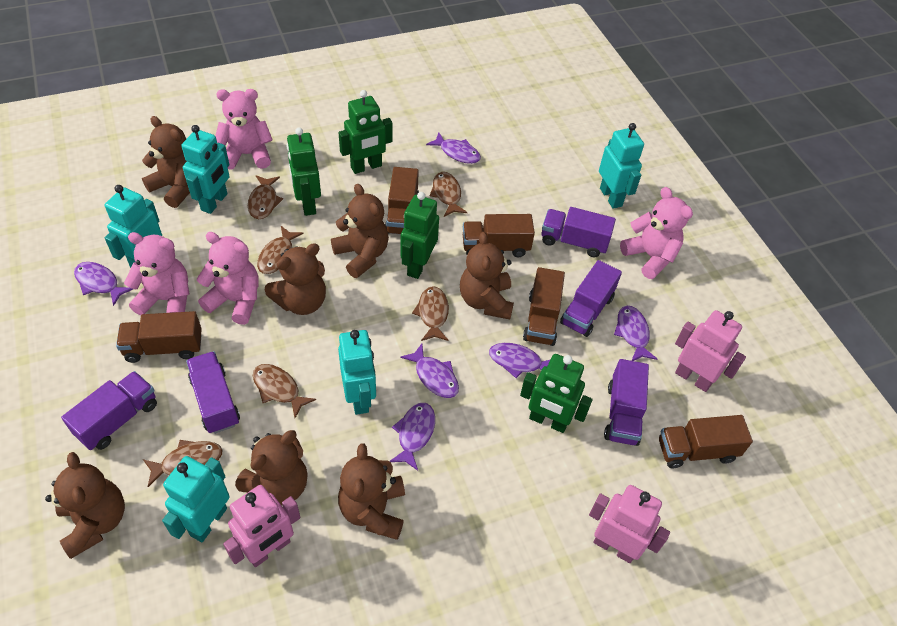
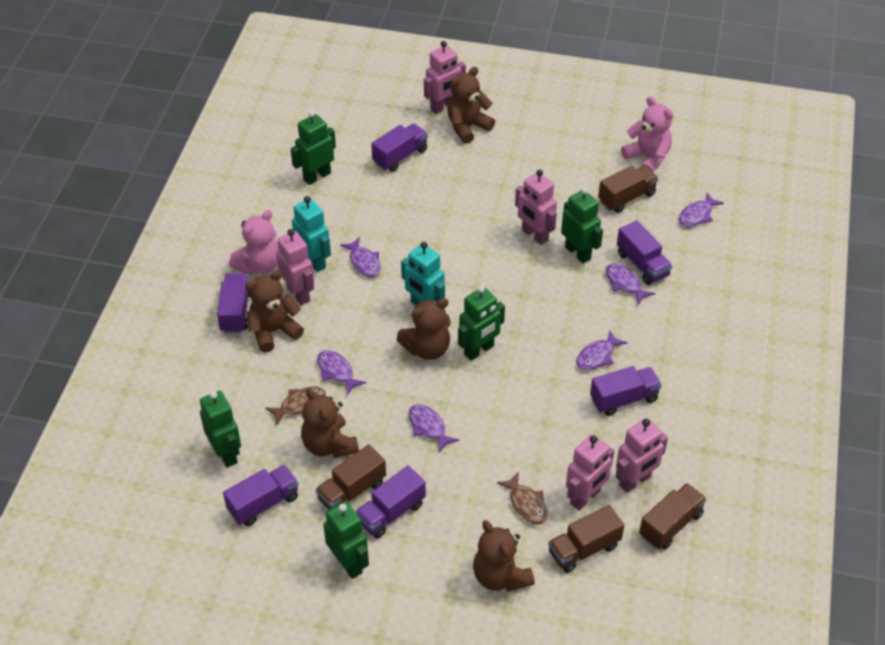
brown fish: 6 -> 2
brown teddy bear: 7 -> 5
brown truck: 5 -> 4
green robot: 4 -> 5
pink robot: 3 -> 5
pink teddy bear: 4 -> 2
purple truck: 5 -> 6
turquoise robot: 5 -> 2

